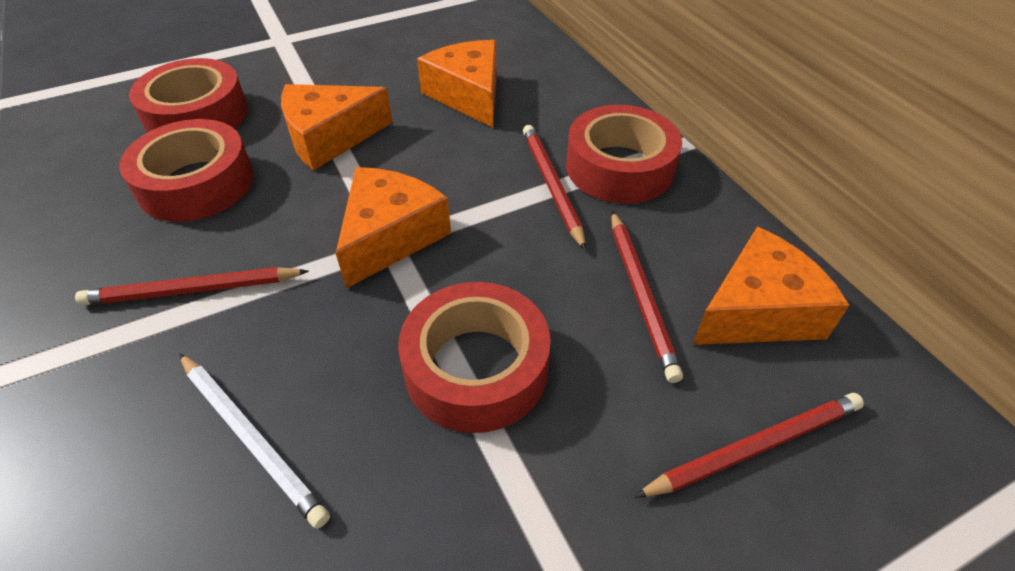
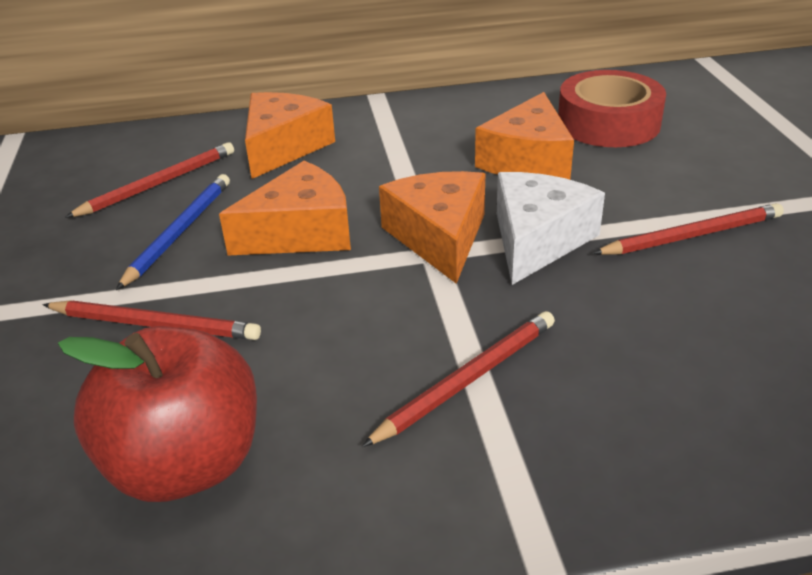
blue pencil: 0 -> 1
red apple: 0 -> 1
red tape: 4 -> 1
white cheese: 0 -> 1
white pencil: 1 -> 0

